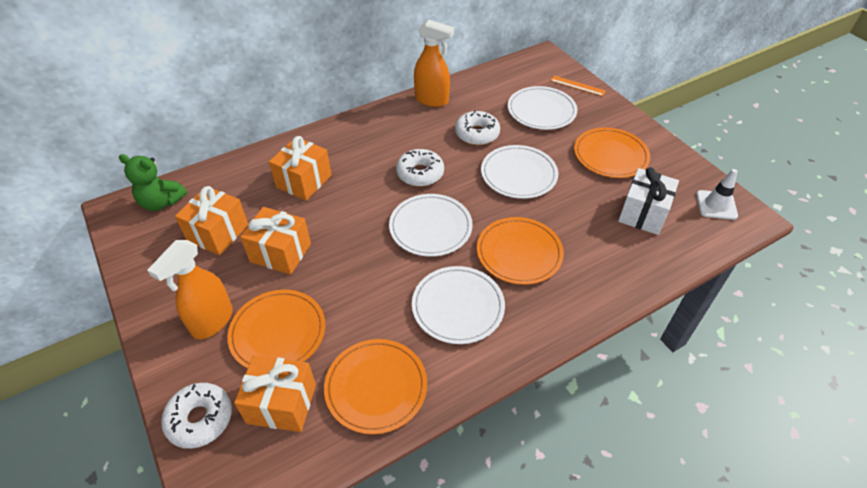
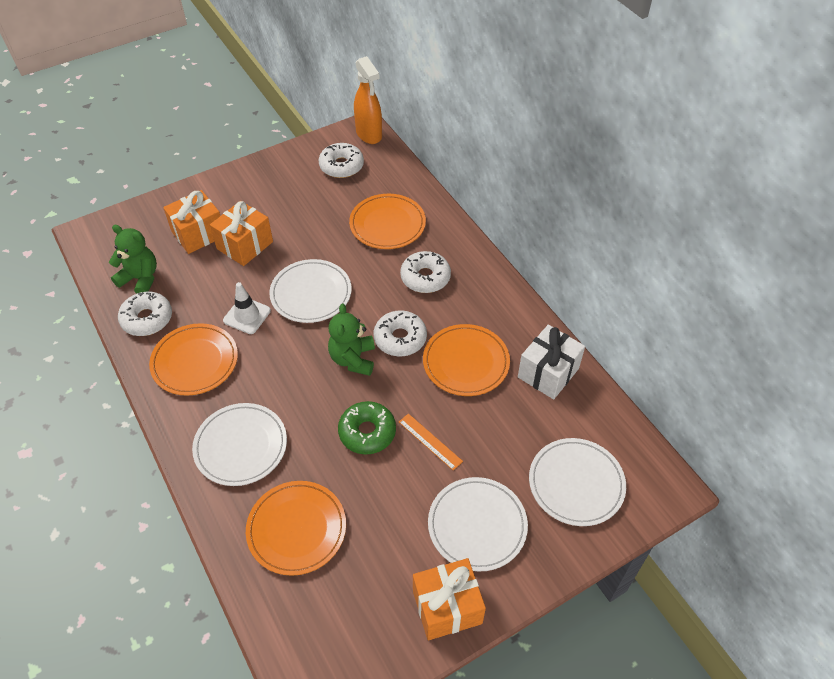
green donut: 0 -> 1
green teddy bear: 1 -> 2
orange gift: 4 -> 3
orange spray bottle: 2 -> 1
white donut: 3 -> 4

